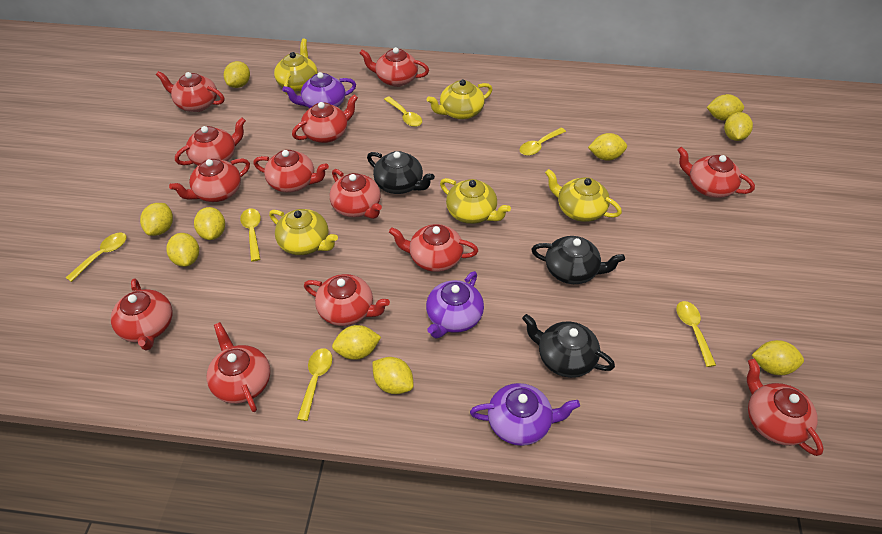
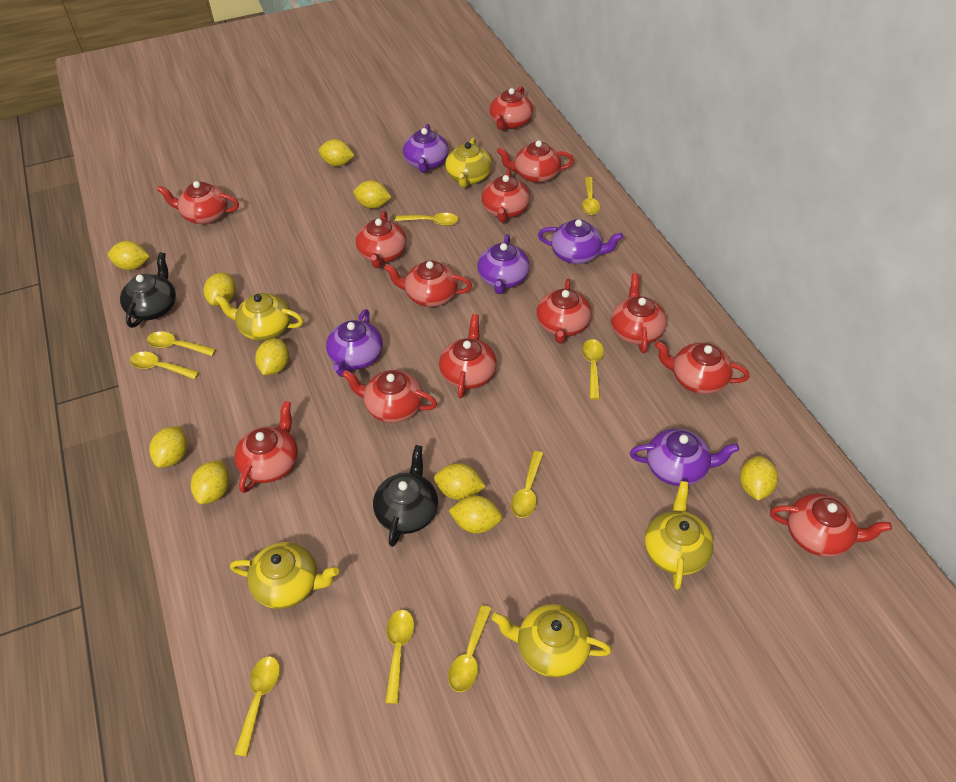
black teapot: 3 -> 2
purple teapot: 3 -> 5
yellow spoon: 6 -> 9

